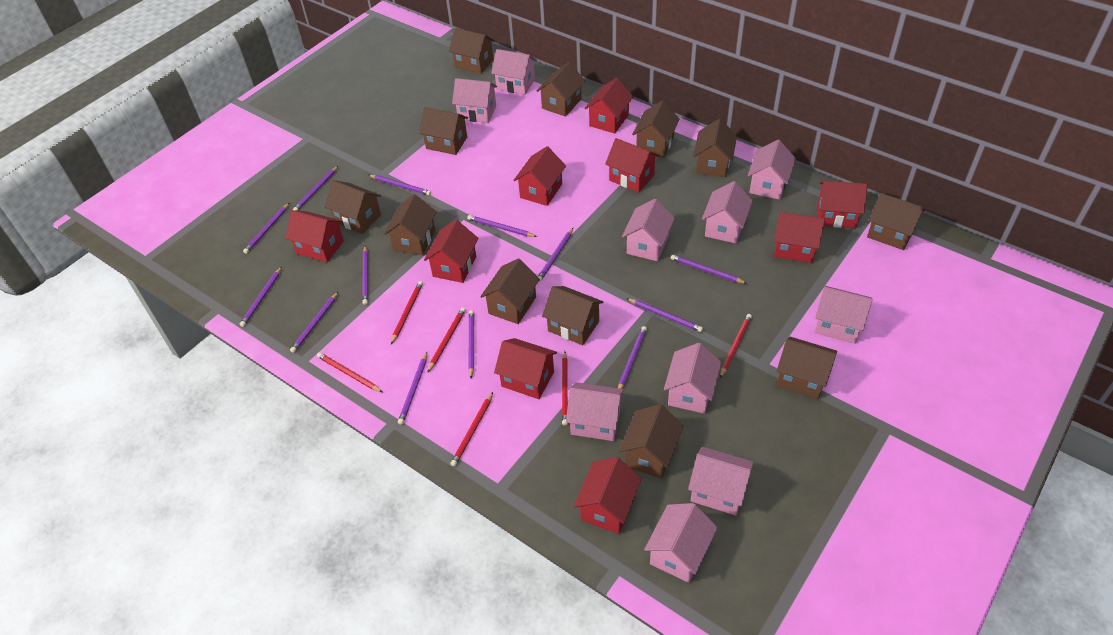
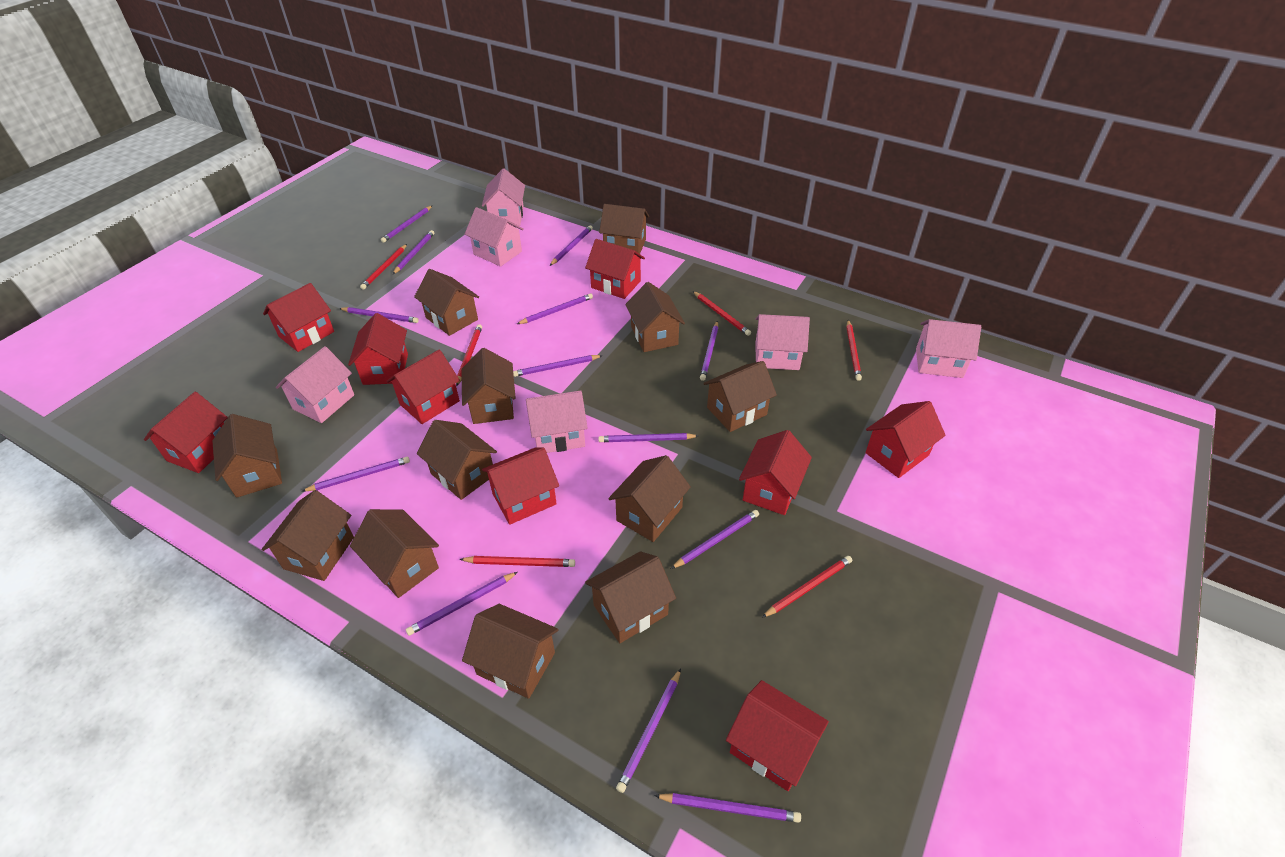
pink house: 10 -> 6

